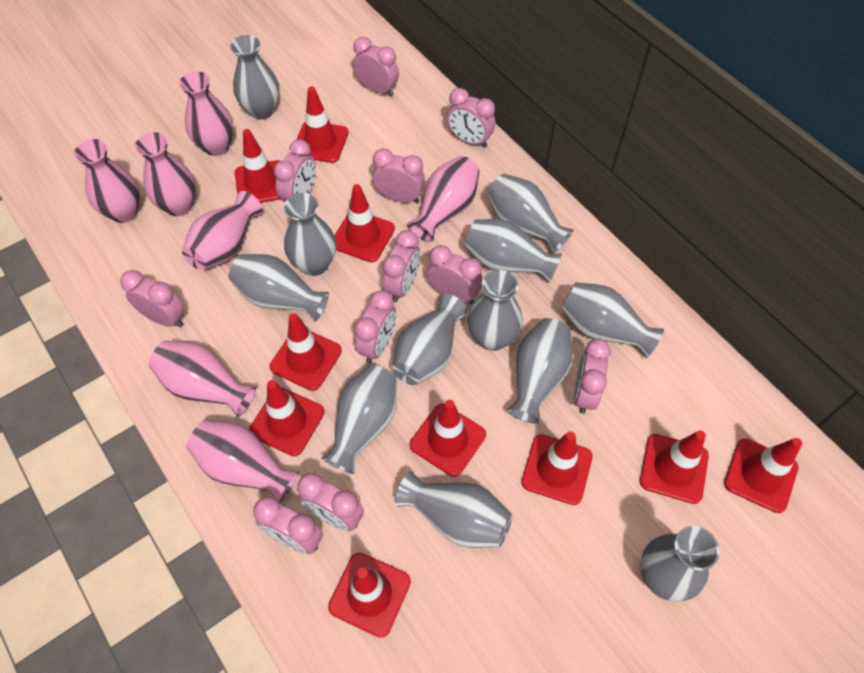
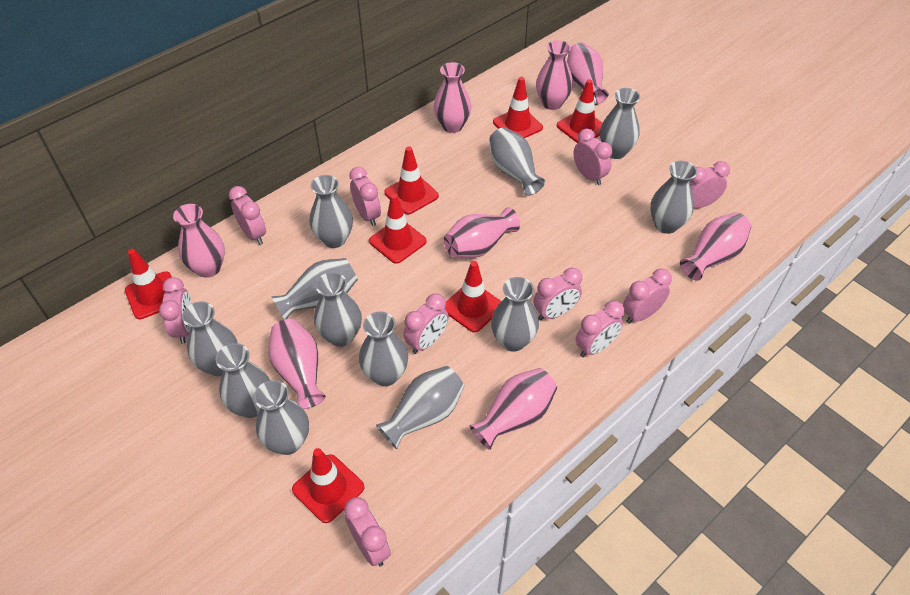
pink clock: 11 -> 10
pink vase: 7 -> 8
red traffic cone: 10 -> 7

